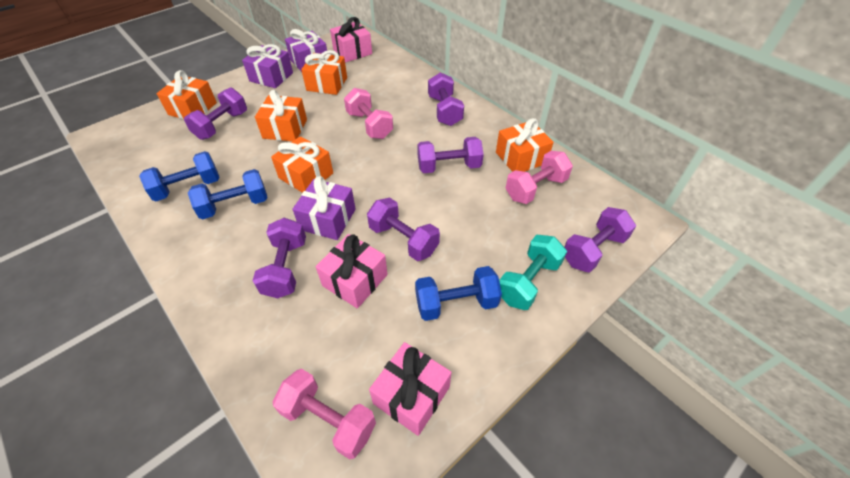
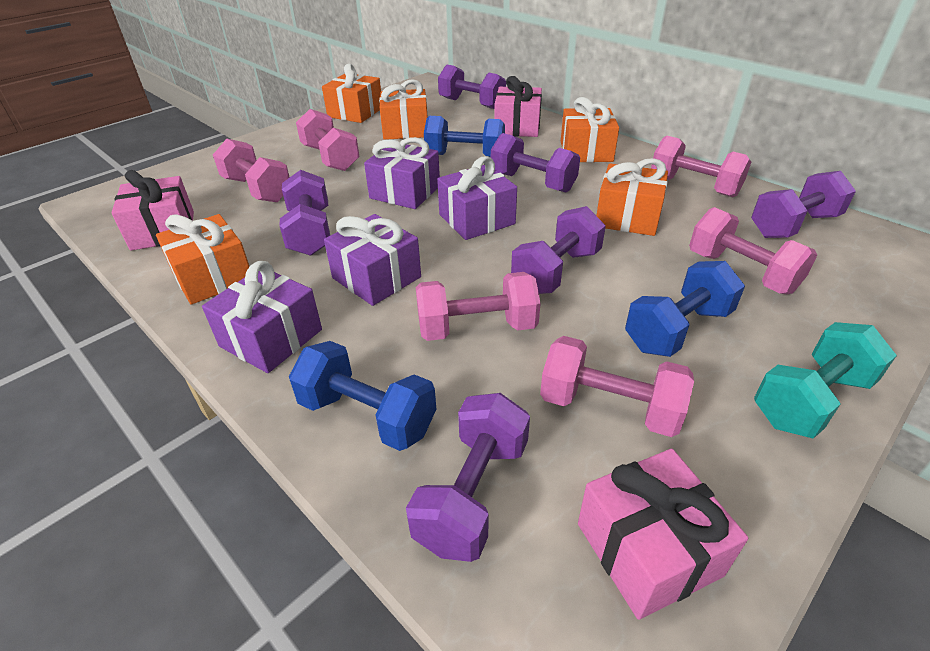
pink dumbbell: 3 -> 6
purple gift: 3 -> 4

